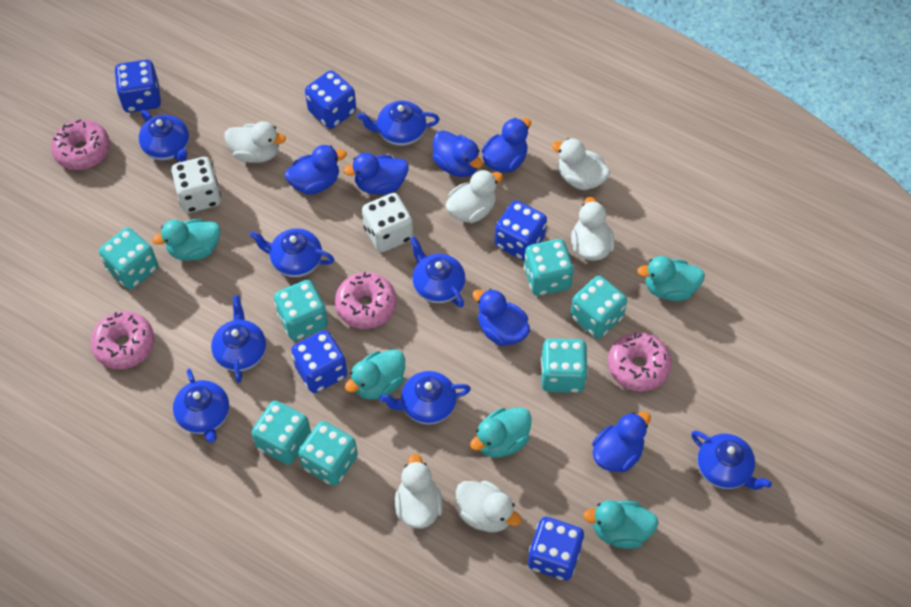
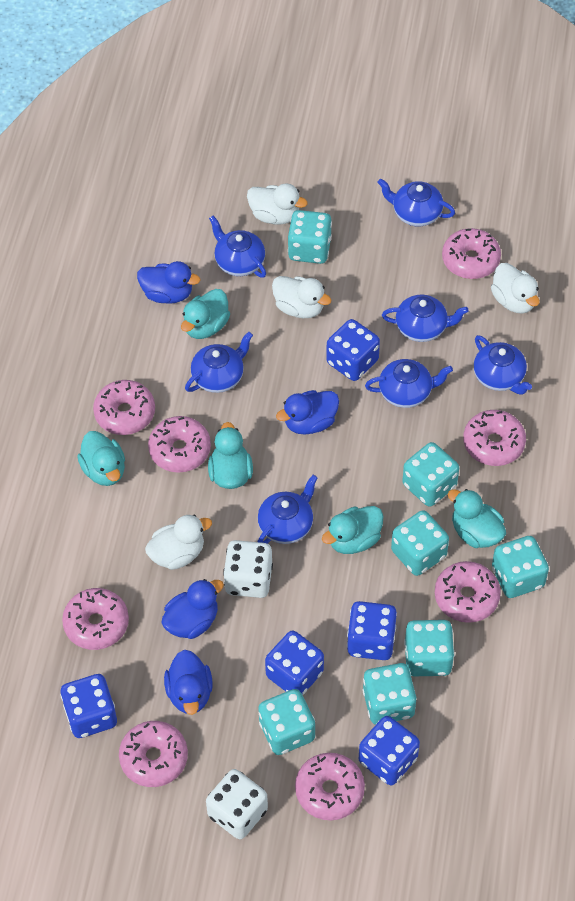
blue duck: 6 -> 4
blue teapot: 8 -> 7
pink donut: 4 -> 8
white duck: 6 -> 4

